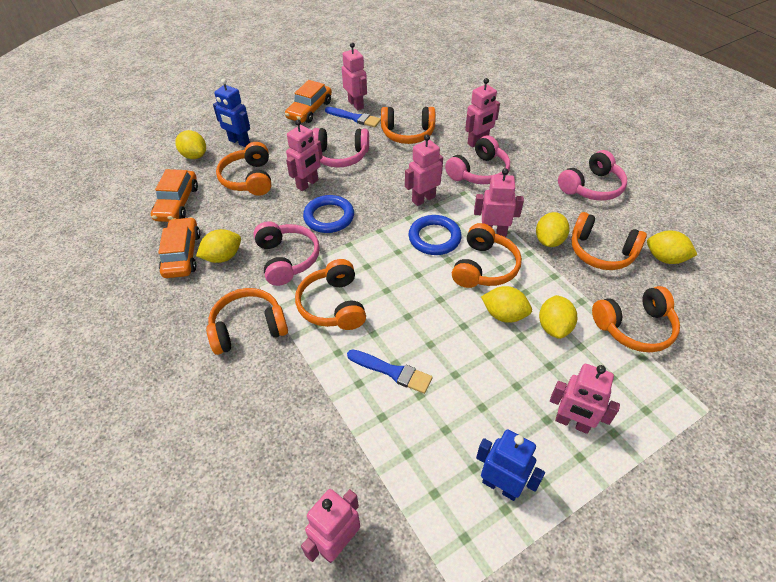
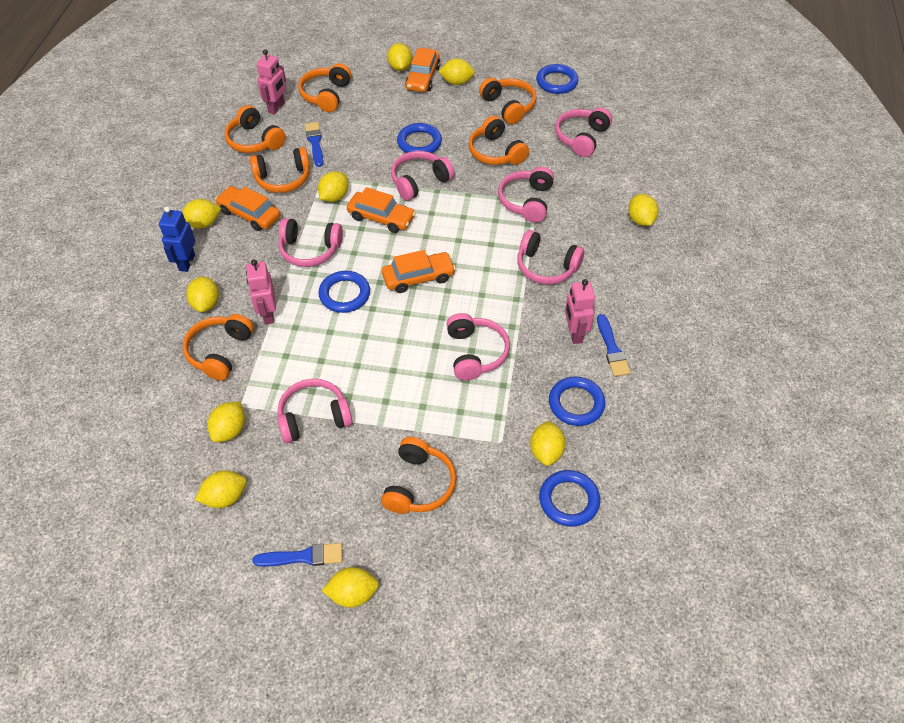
blue brush: 2 -> 3
blue ring: 2 -> 5
blue robot: 2 -> 1
orange car: 3 -> 4
pink headphones: 4 -> 7
pink robot: 7 -> 3
yellow lemon: 6 -> 10

